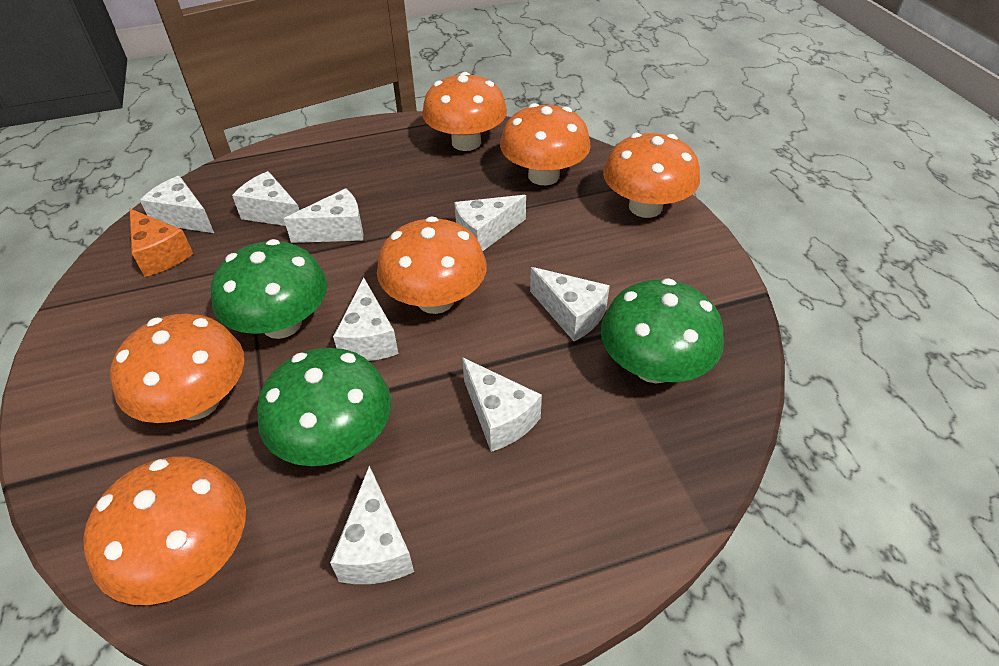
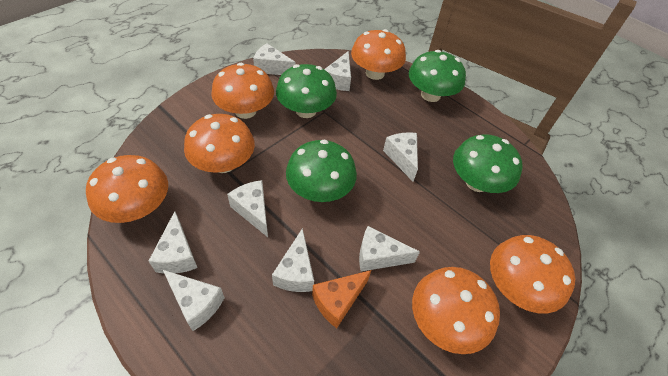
green mushroom: 3 -> 4

